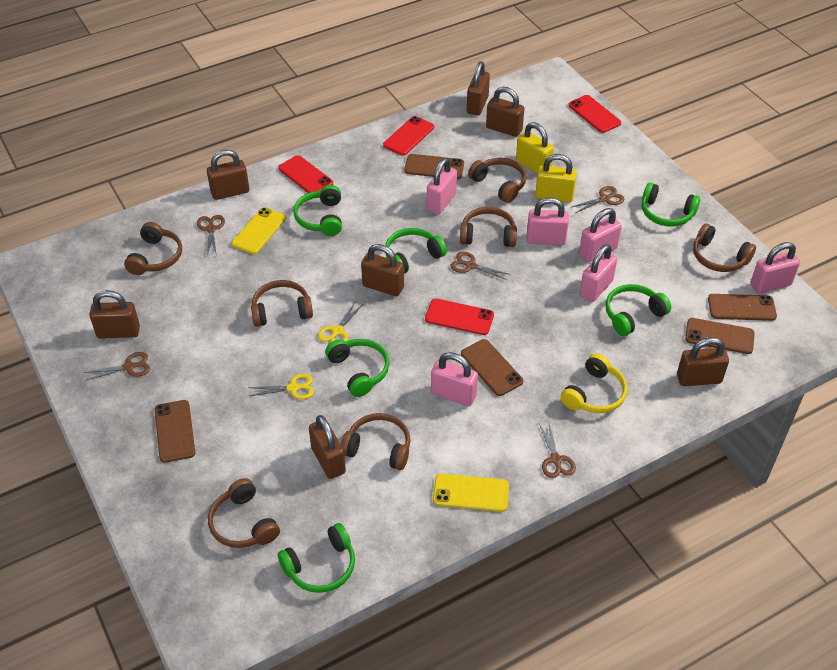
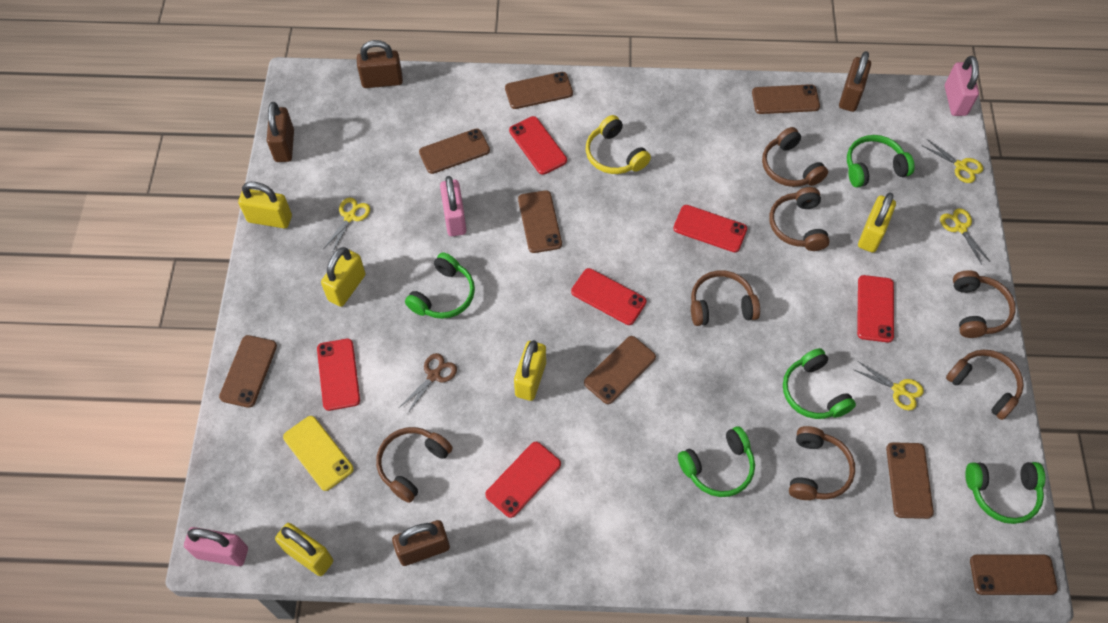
brown padlock: 7 -> 4
brown phone: 5 -> 8
brown scissors: 5 -> 1
green headphones: 6 -> 5
pink padlock: 6 -> 3
red phone: 4 -> 6
yellow padlock: 2 -> 5
yellow phone: 2 -> 1
yellow scissors: 2 -> 4

